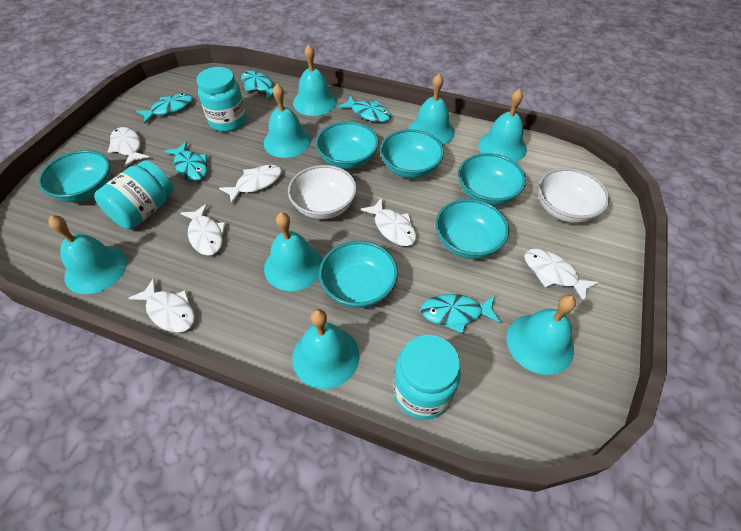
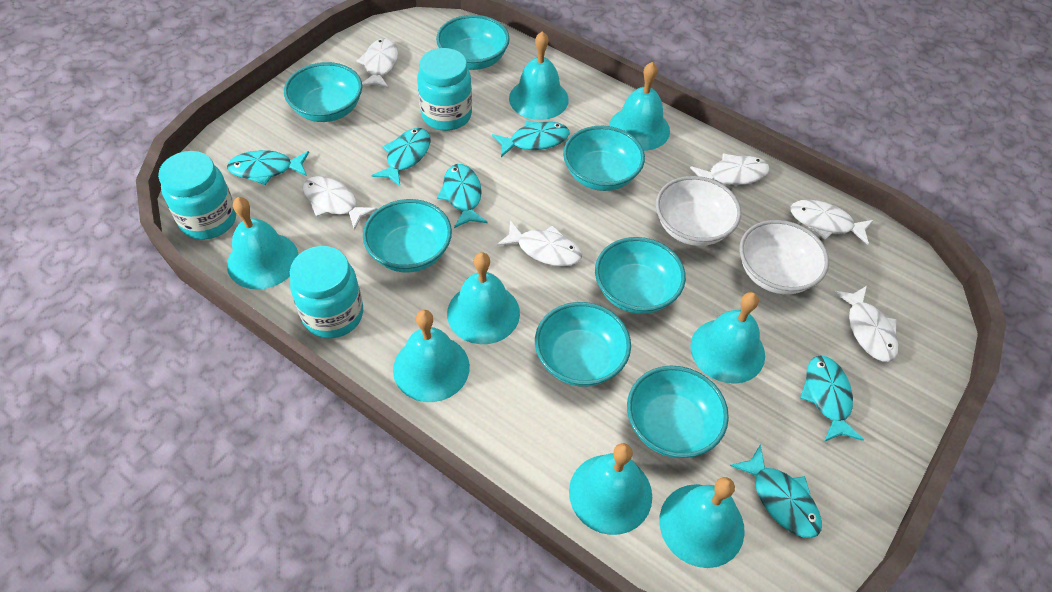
turquoise bowl: 6 -> 7
turquoise fish: 5 -> 6

